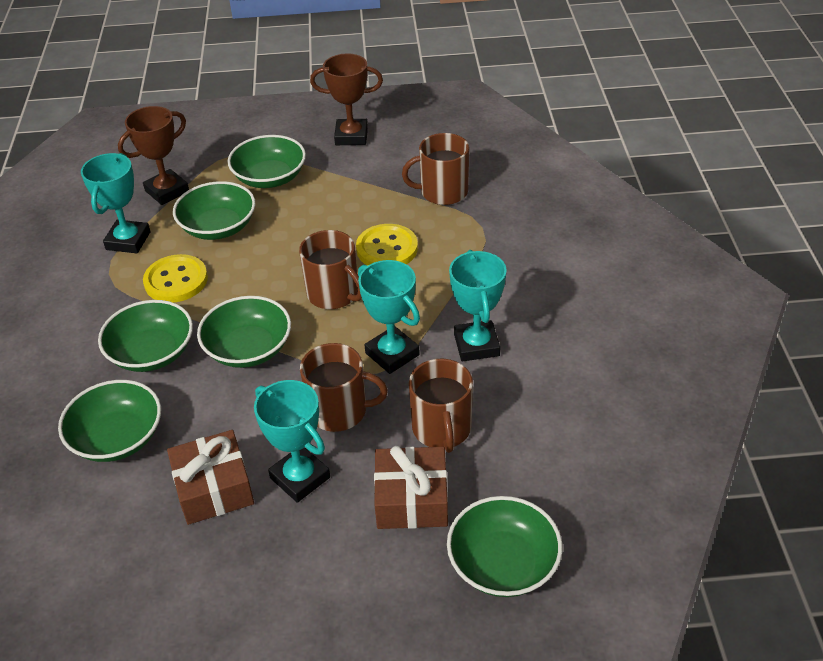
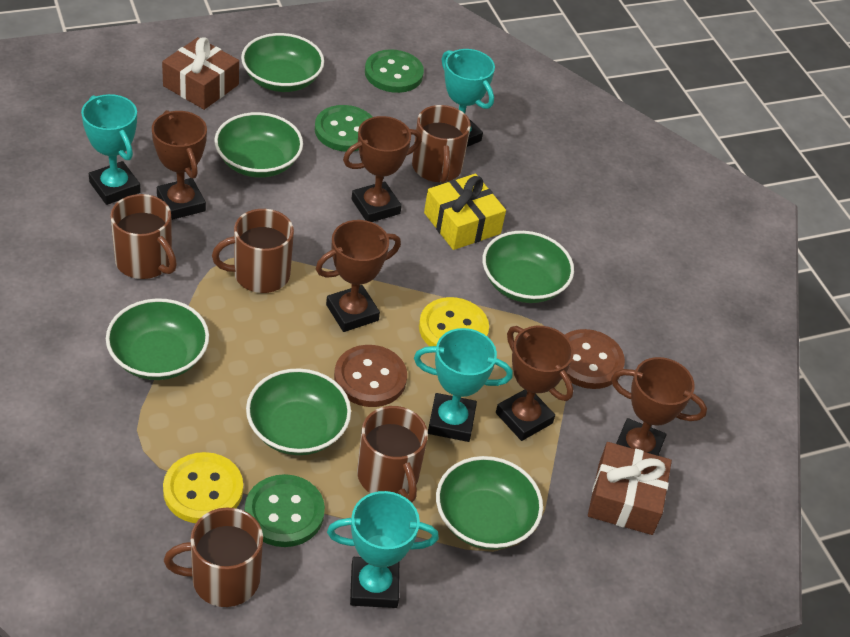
brown button: 0 -> 2
brown mug: 4 -> 5
brown trophy: 2 -> 5
green button: 0 -> 3
yellow gift: 0 -> 1

